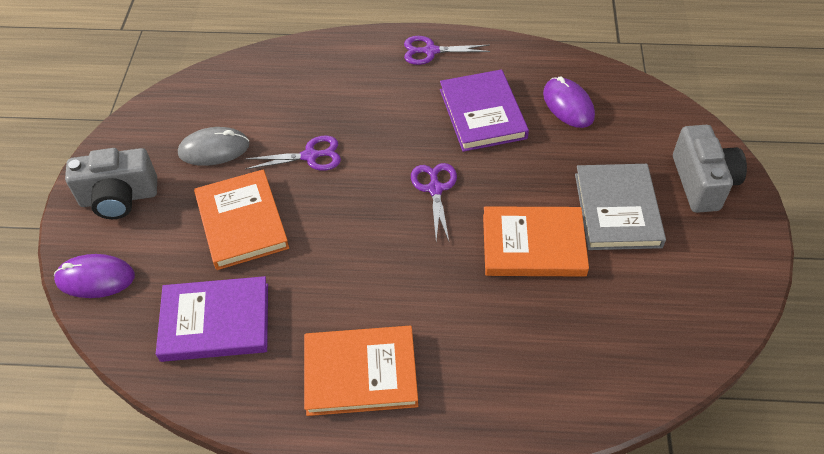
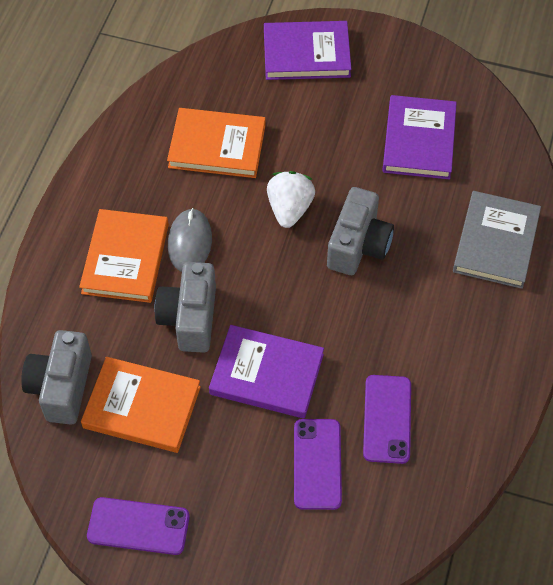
grey camera: 2 -> 3
purple book: 2 -> 3
purple mouse: 2 -> 0
purple phone: 0 -> 3
purple scissors: 3 -> 0
white strawberry: 0 -> 1

